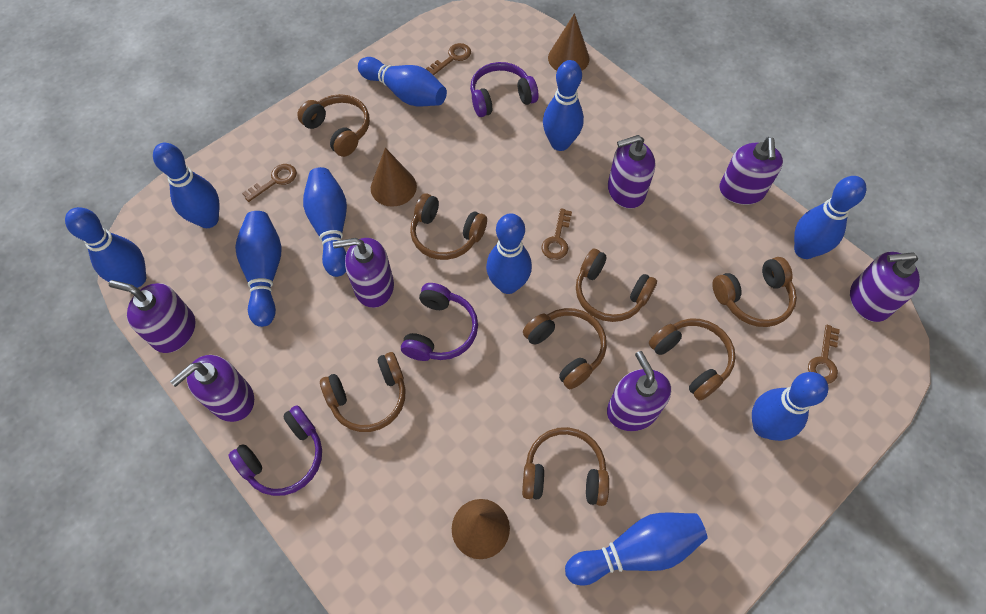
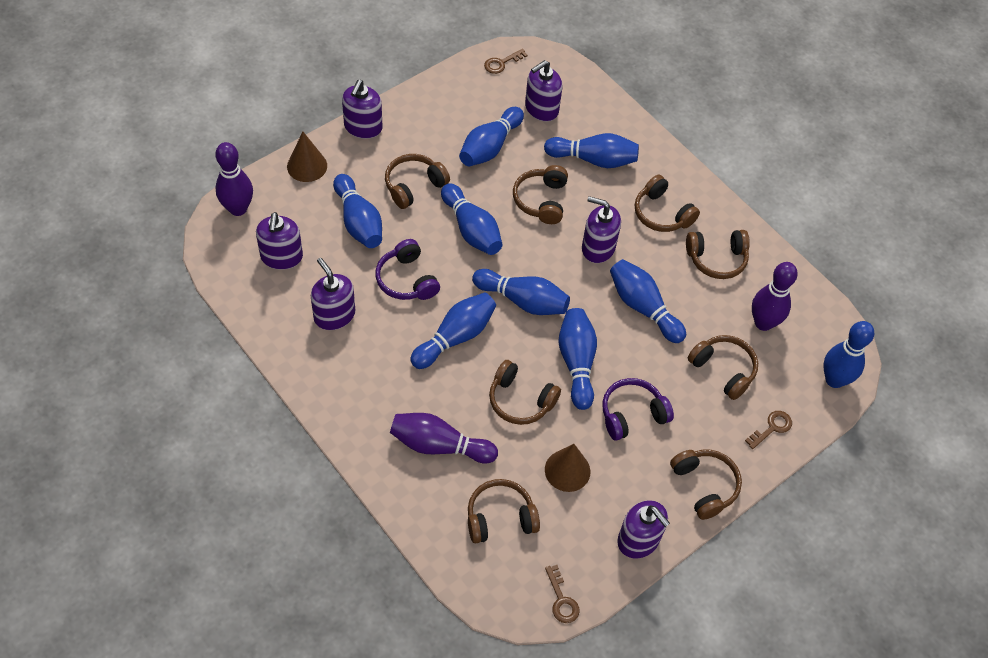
blue bowling pin: 10 -> 9
brown cone: 3 -> 2
brown key: 4 -> 3
purple bowling pin: 0 -> 3
purple headphones: 3 -> 2
purple soap dispenser: 7 -> 6

